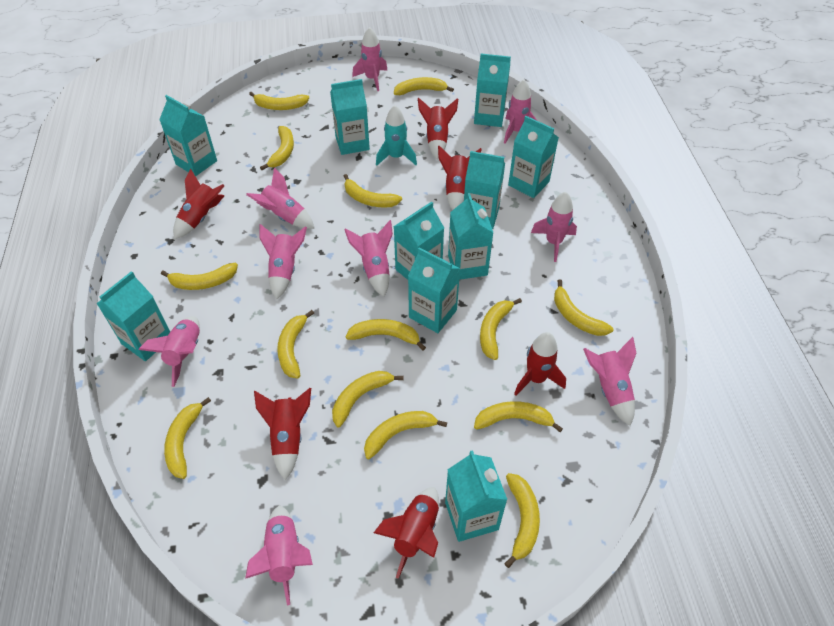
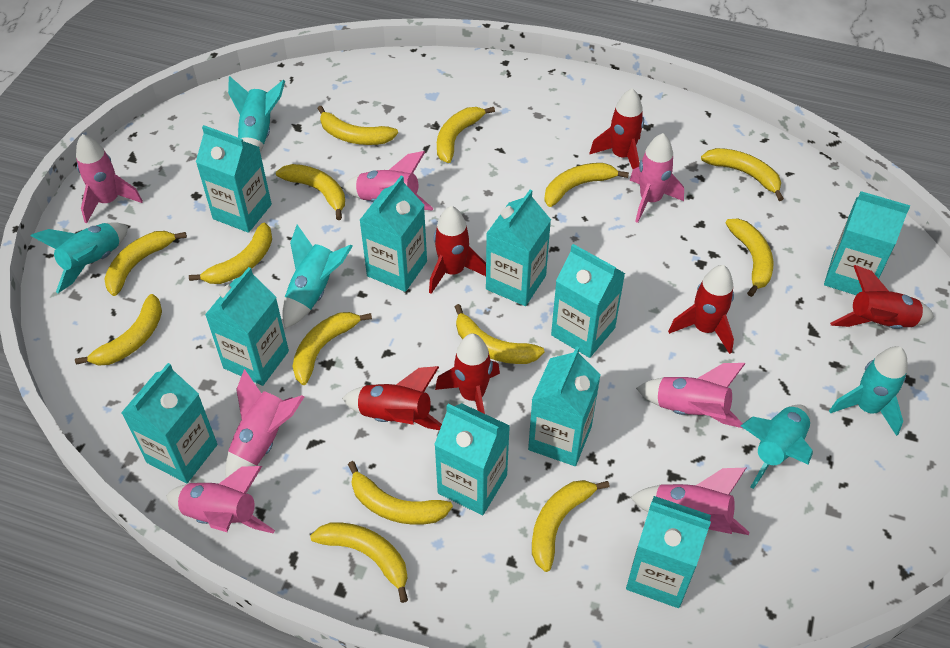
pink rocket: 9 -> 7
turquoise rocket: 1 -> 5

